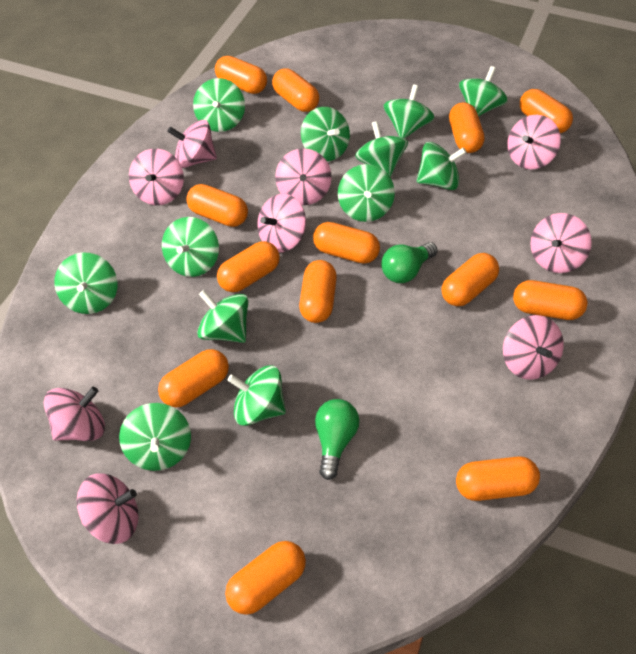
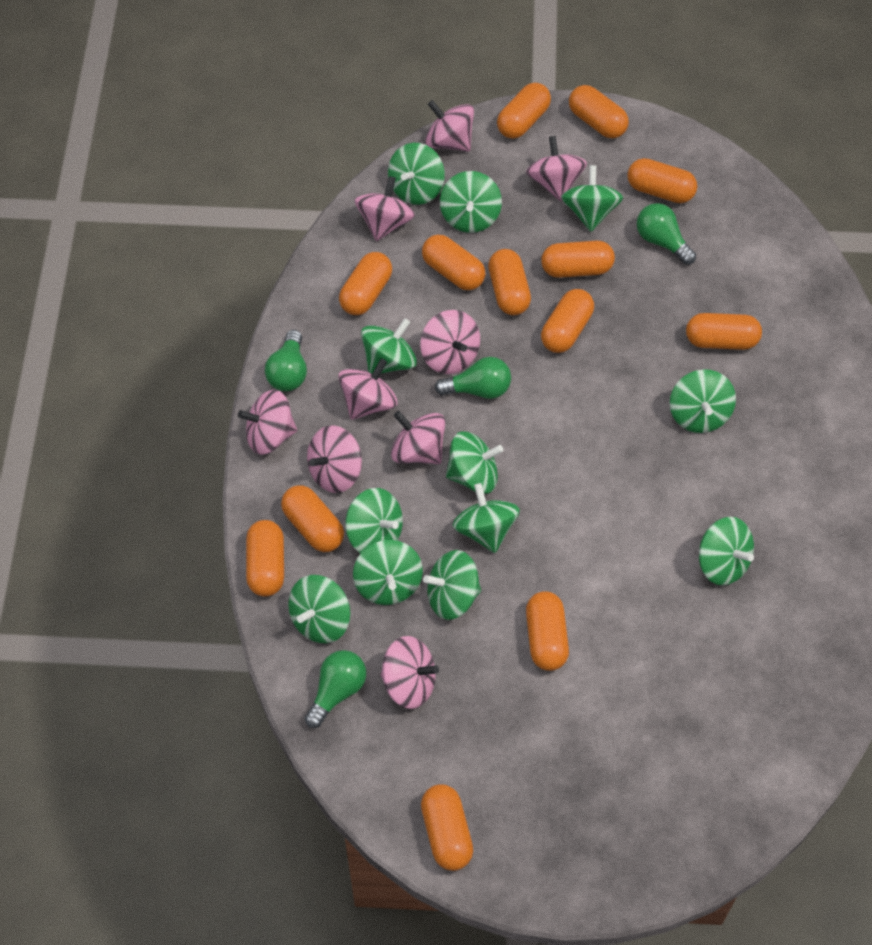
green light bulb: 2 -> 4

